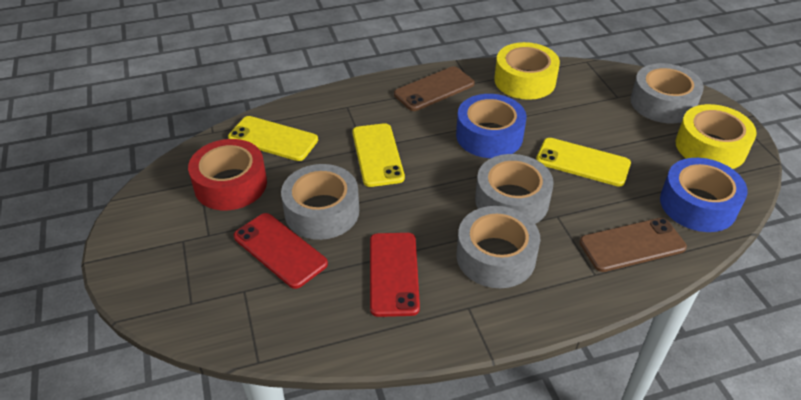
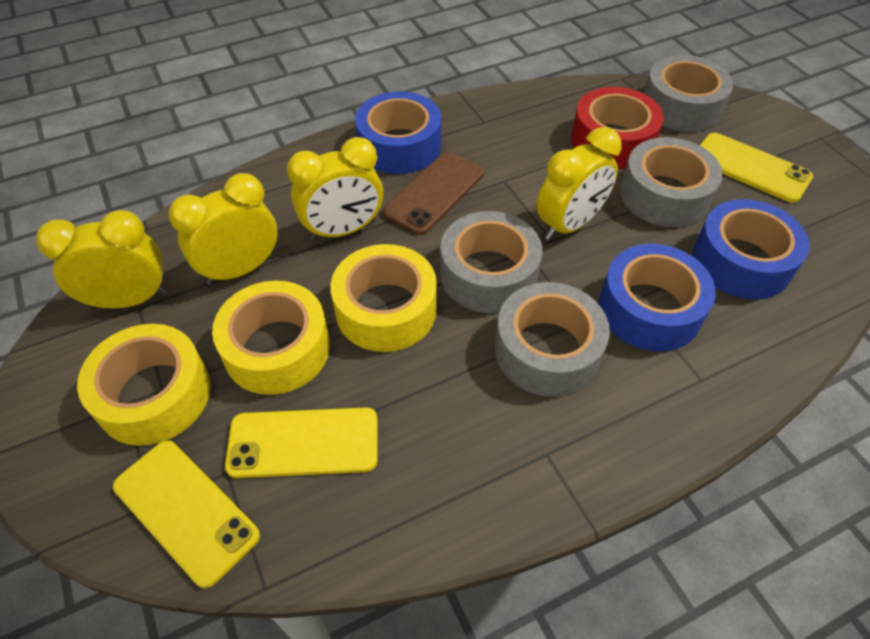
blue tape: 2 -> 3
brown phone: 2 -> 1
red phone: 2 -> 0
yellow clock: 0 -> 4
yellow tape: 2 -> 3

